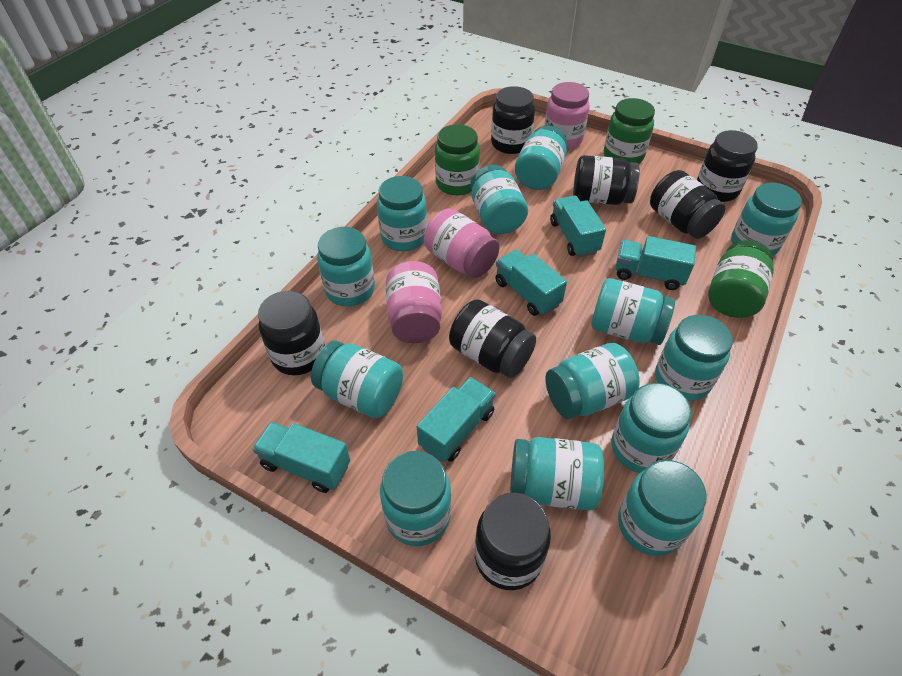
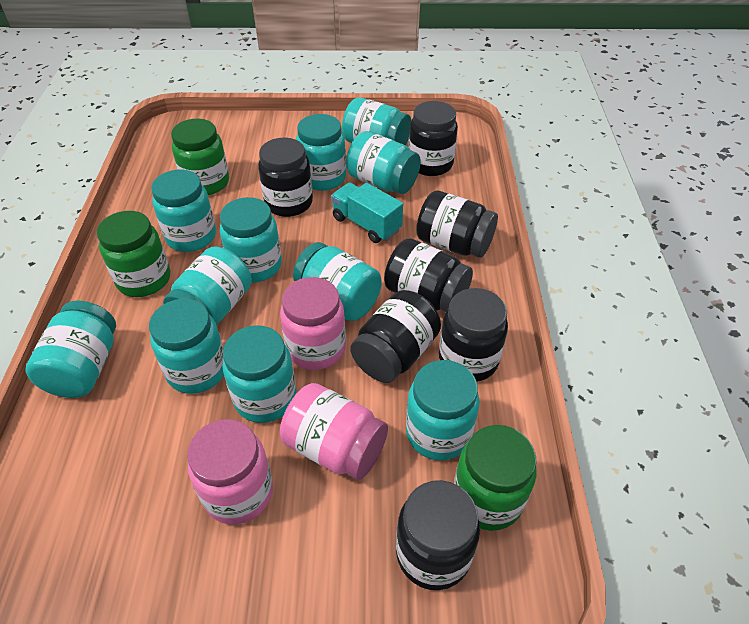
turquoise jar: 13 -> 11
turquoise truck: 5 -> 1

